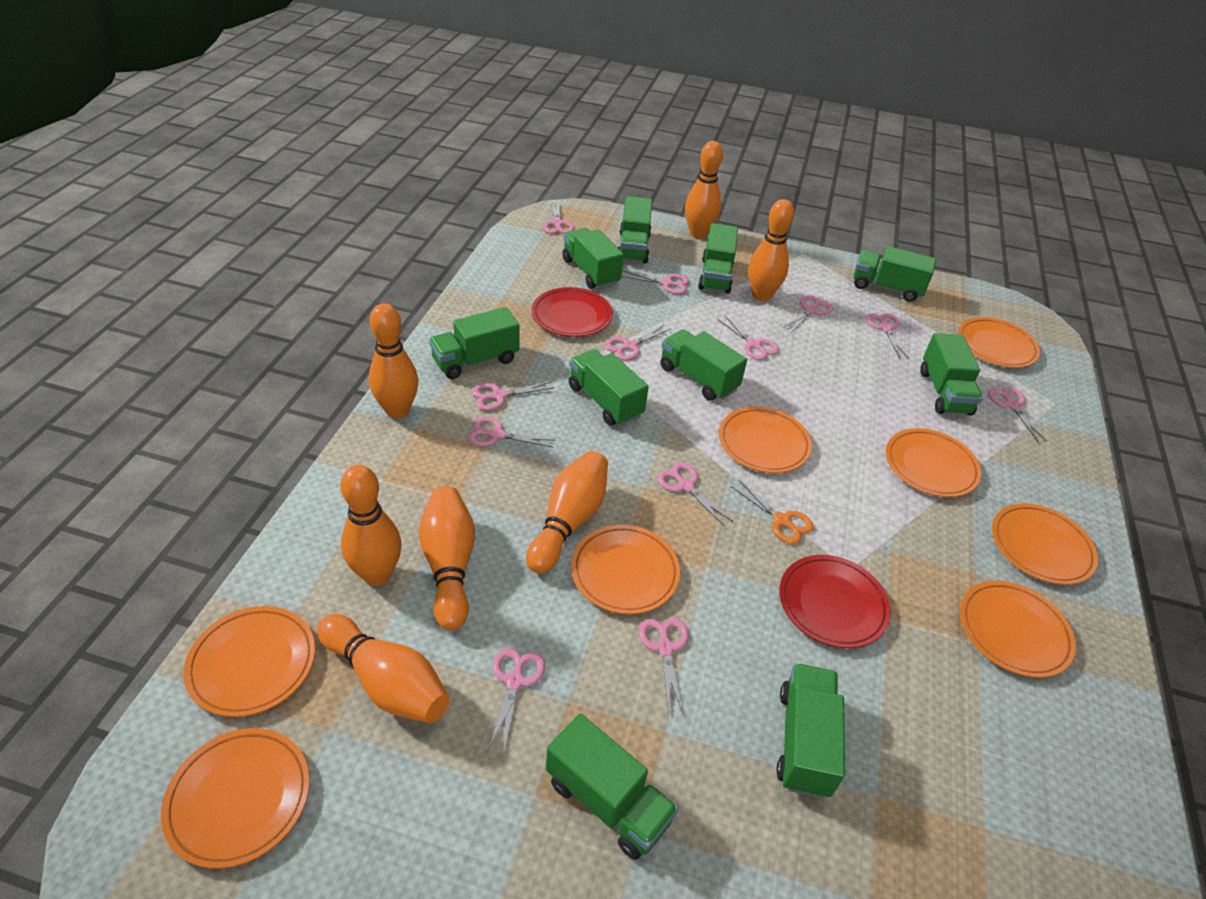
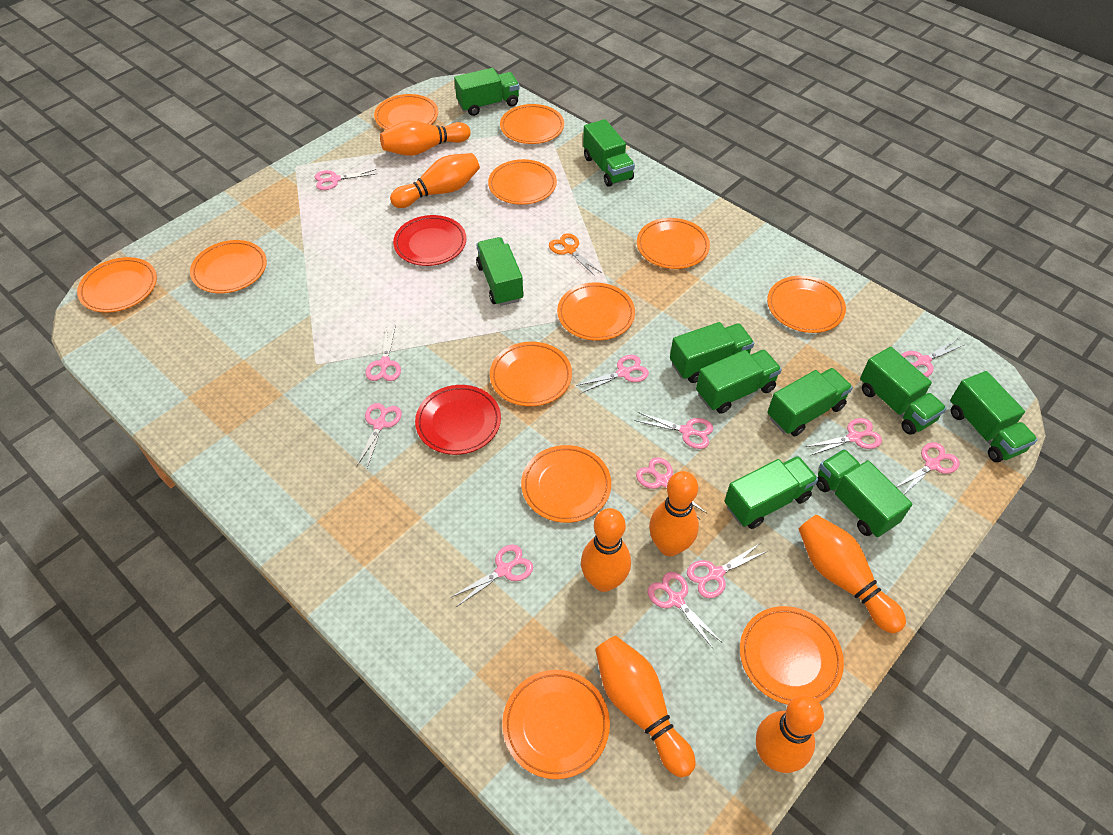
orange plate: 8 -> 12

